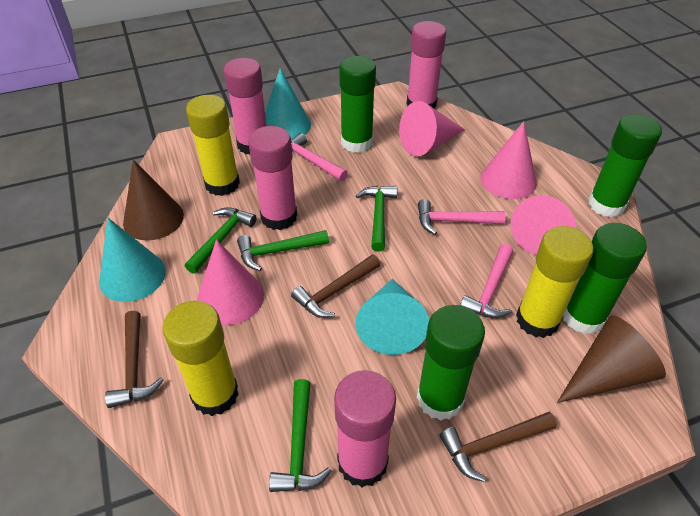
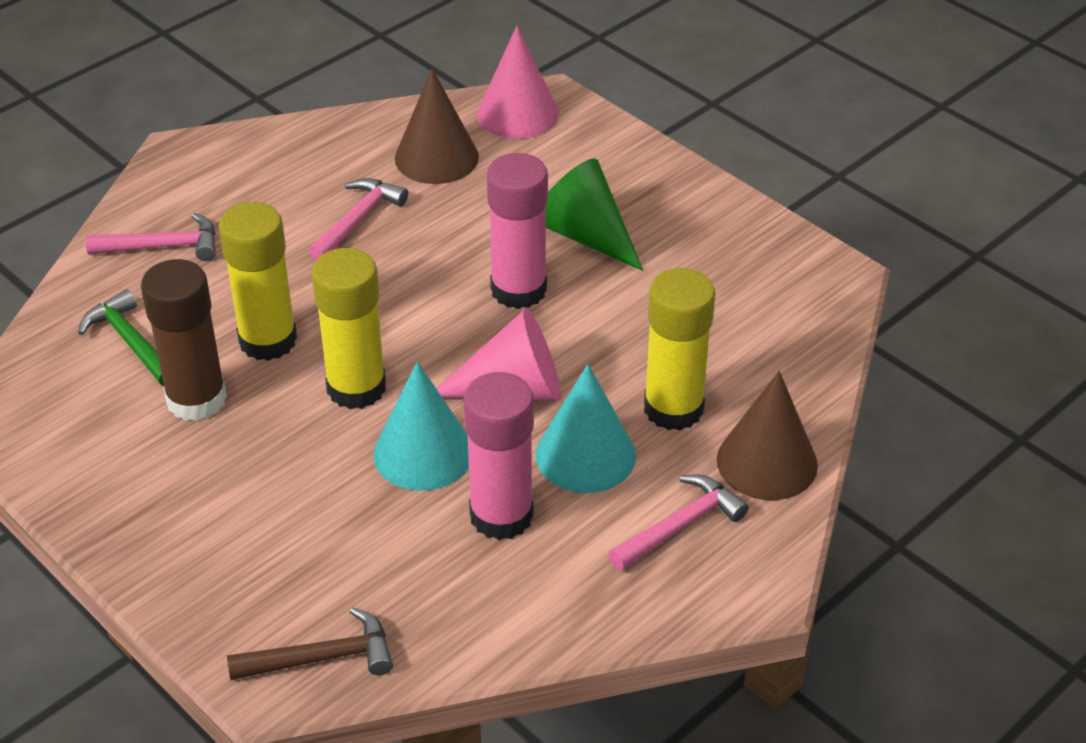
brown glue stick: 0 -> 1
brown hammer: 3 -> 1
green cone: 0 -> 1
green glue stick: 4 -> 0
green hammer: 4 -> 1
pink cone: 4 -> 2
pink glue stick: 4 -> 2
turquoise cone: 3 -> 2

